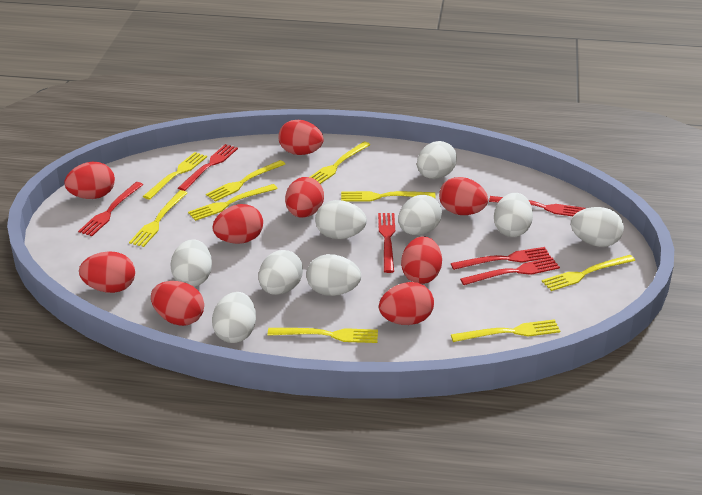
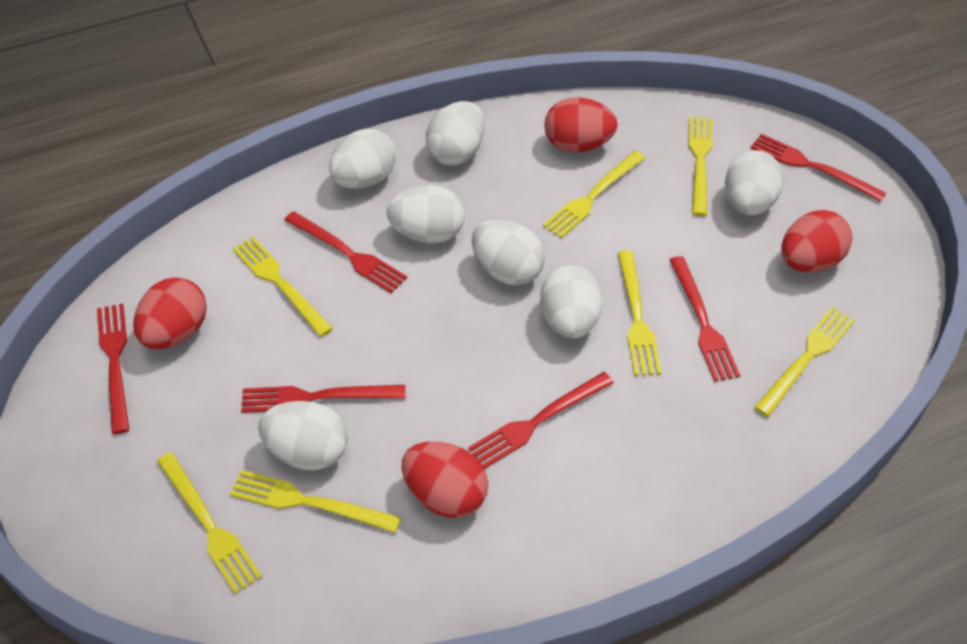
red egg: 9 -> 4
white egg: 9 -> 7
yellow fork: 9 -> 7

